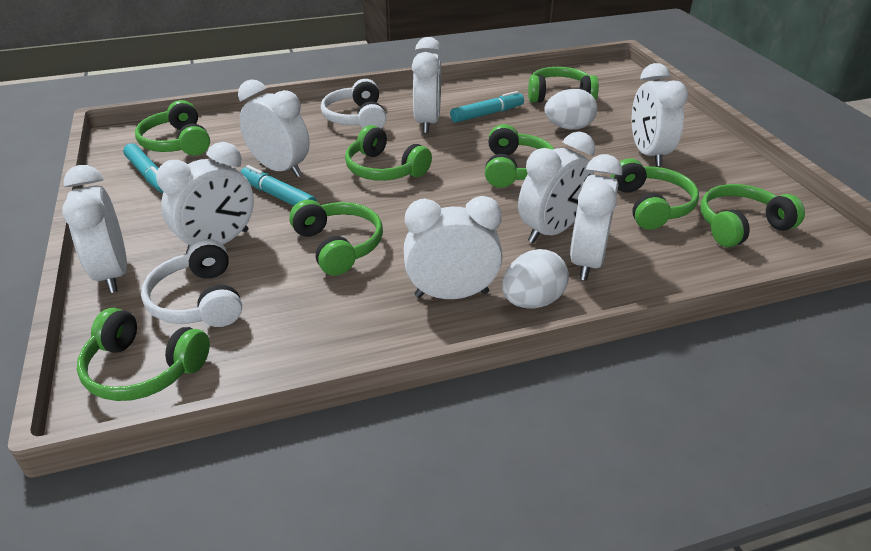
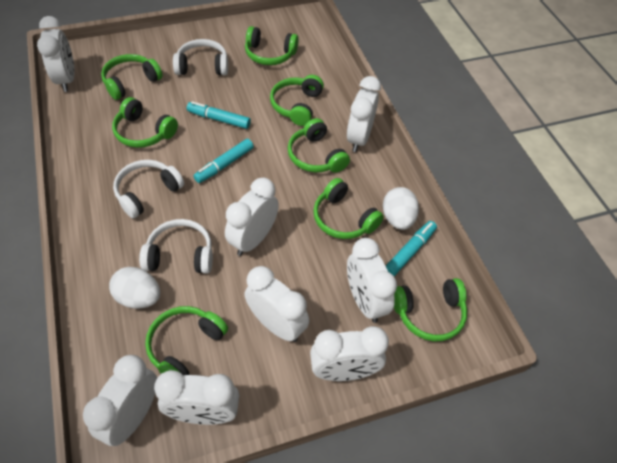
white headphones: 2 -> 3

